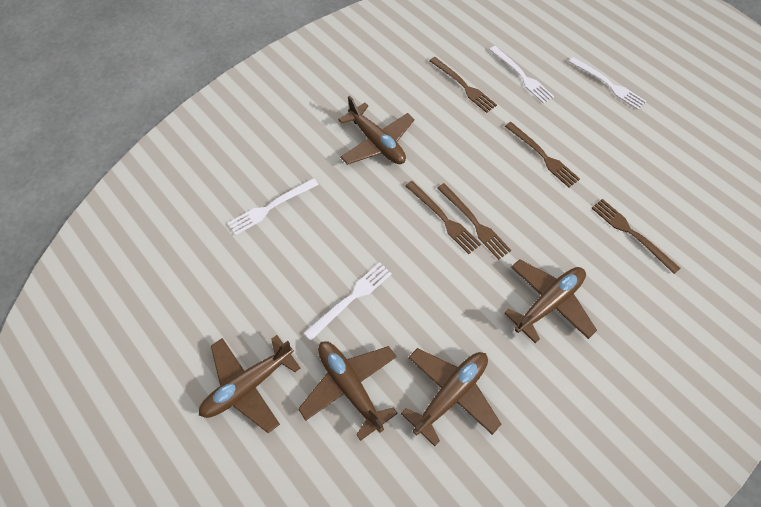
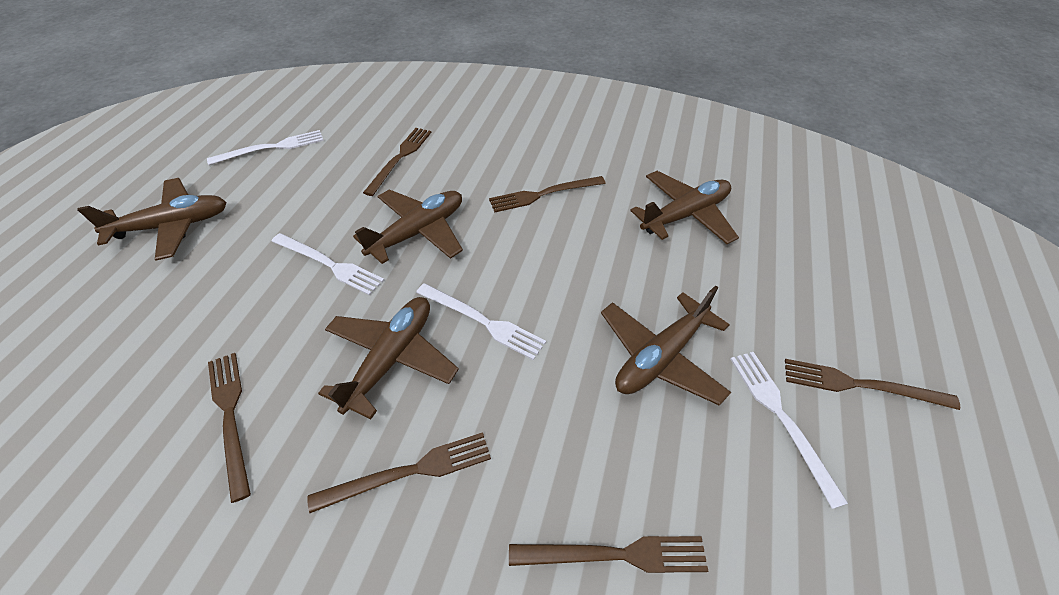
brown fork: 5 -> 6

